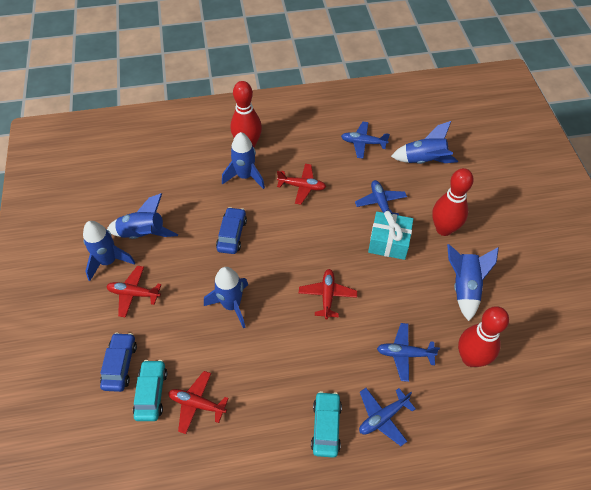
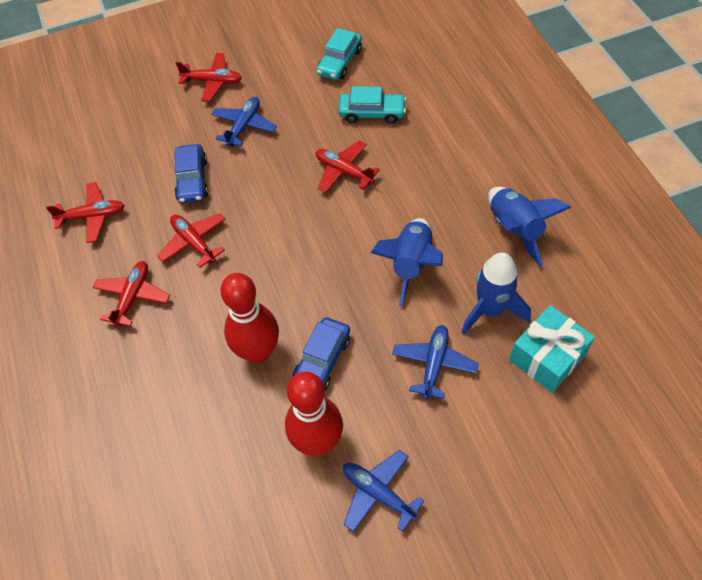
blue plane: 4 -> 3
blue rocket: 6 -> 3
red bowling pin: 3 -> 2
red plane: 4 -> 5

